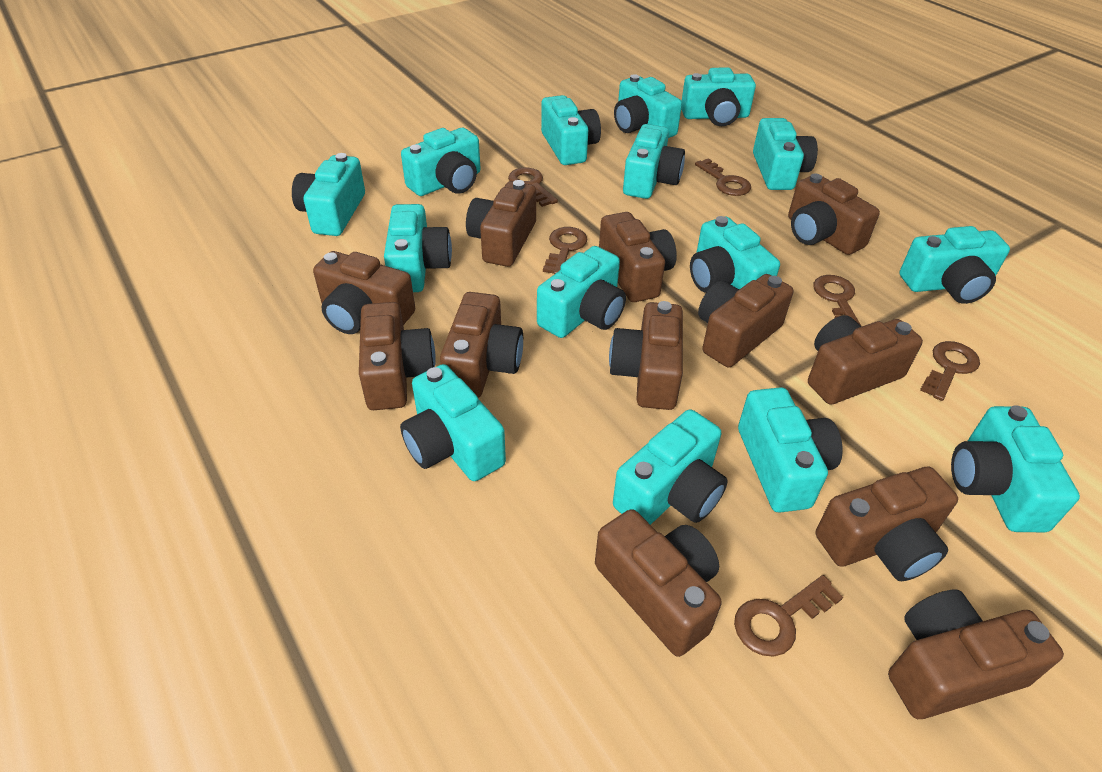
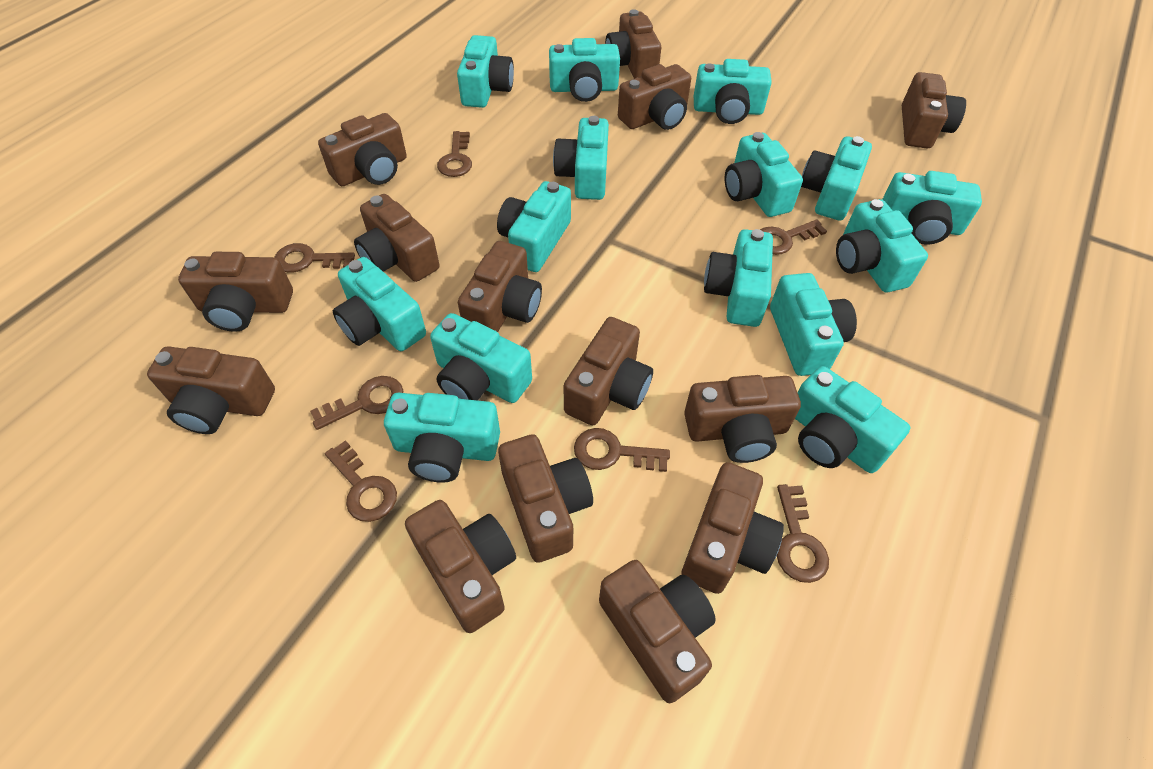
brown camera: 12 -> 14
brown key: 6 -> 7

